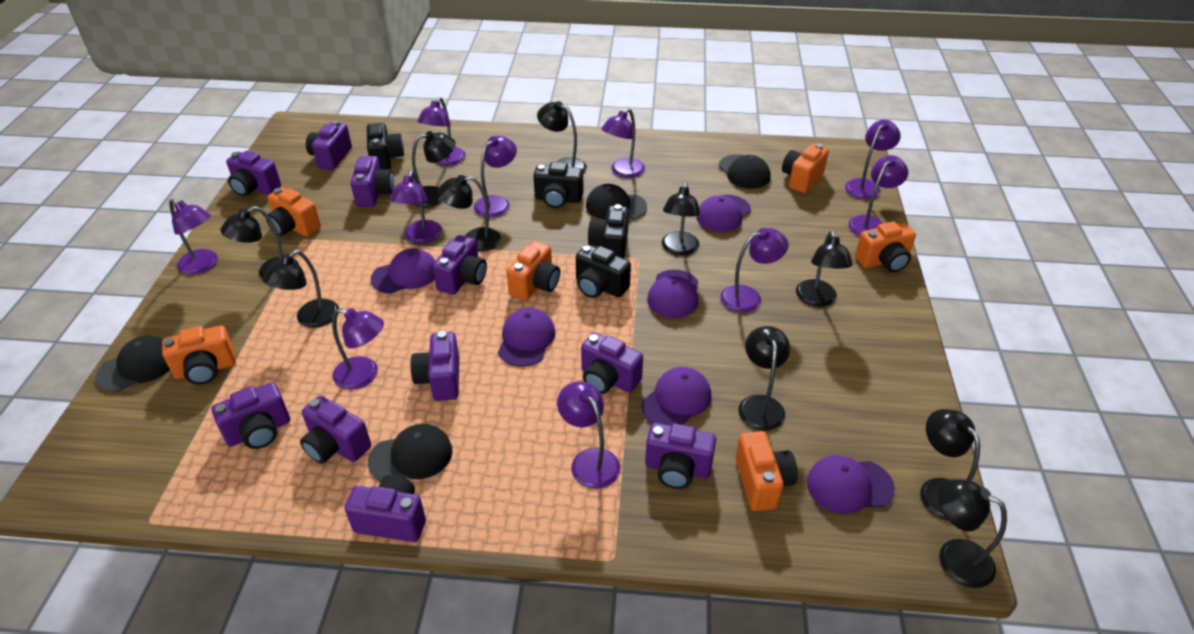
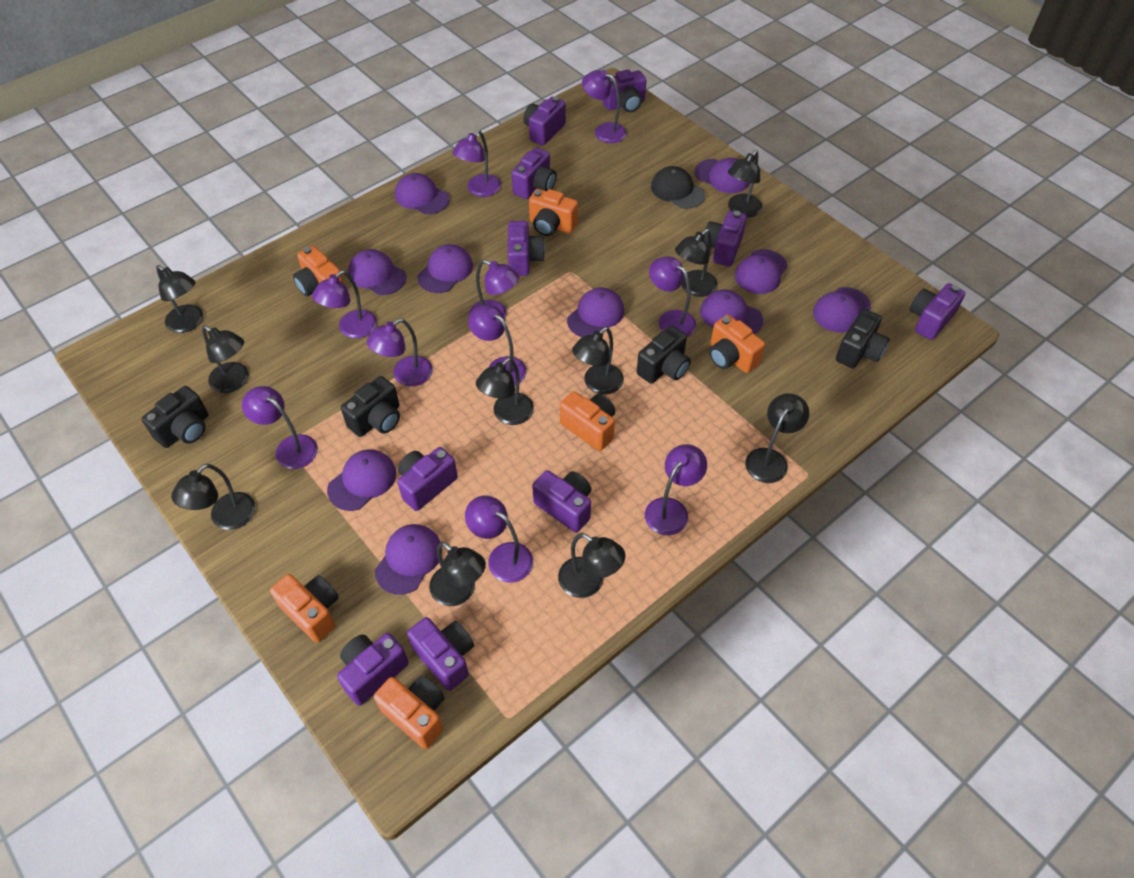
black cap: 4 -> 1
purple cap: 6 -> 10

